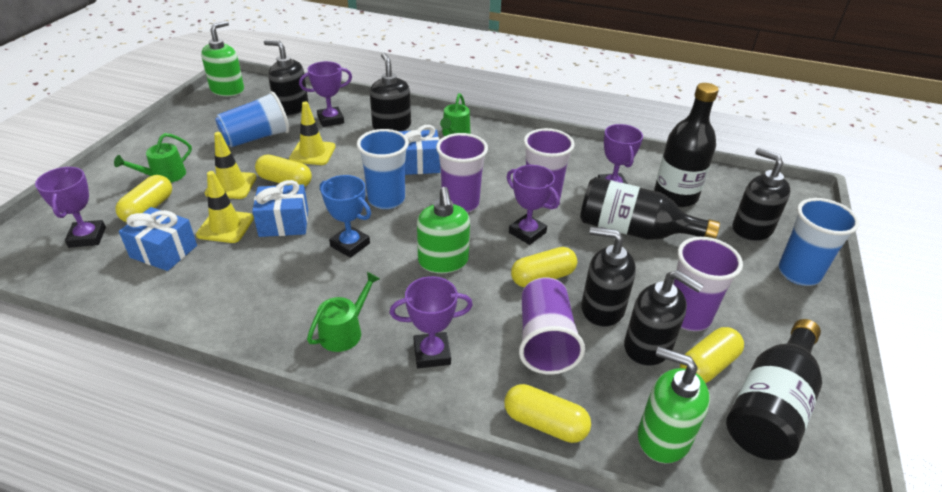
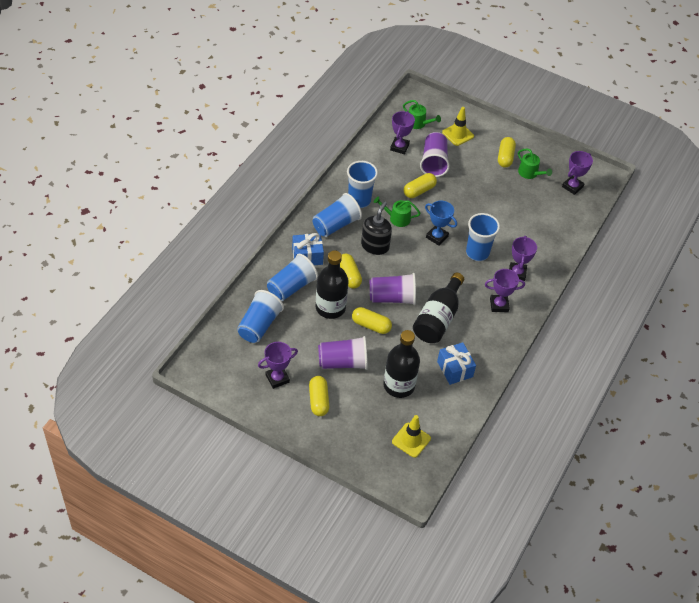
black soap dispenser: 5 -> 1
blue cup: 3 -> 5
blue gift: 3 -> 2
green soap dispenser: 3 -> 0
purple cup: 4 -> 3
yellow traffic cone: 3 -> 2

